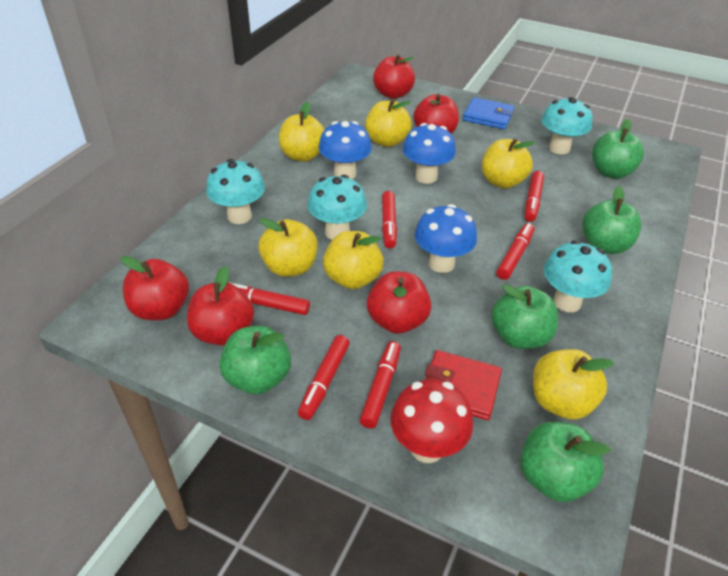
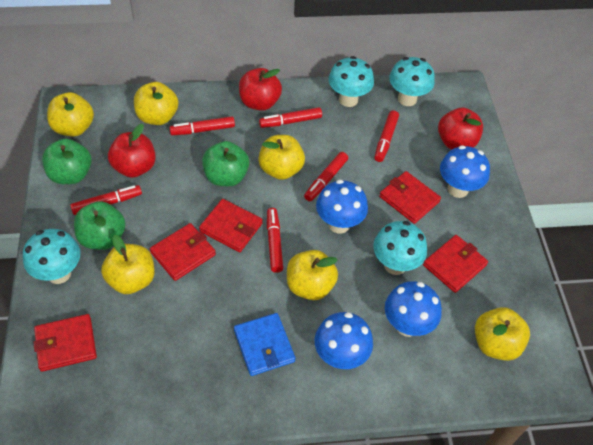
blue mushroom: 3 -> 4
green apple: 5 -> 3
red apple: 5 -> 3
red mushroom: 1 -> 0
red wallet: 1 -> 5

